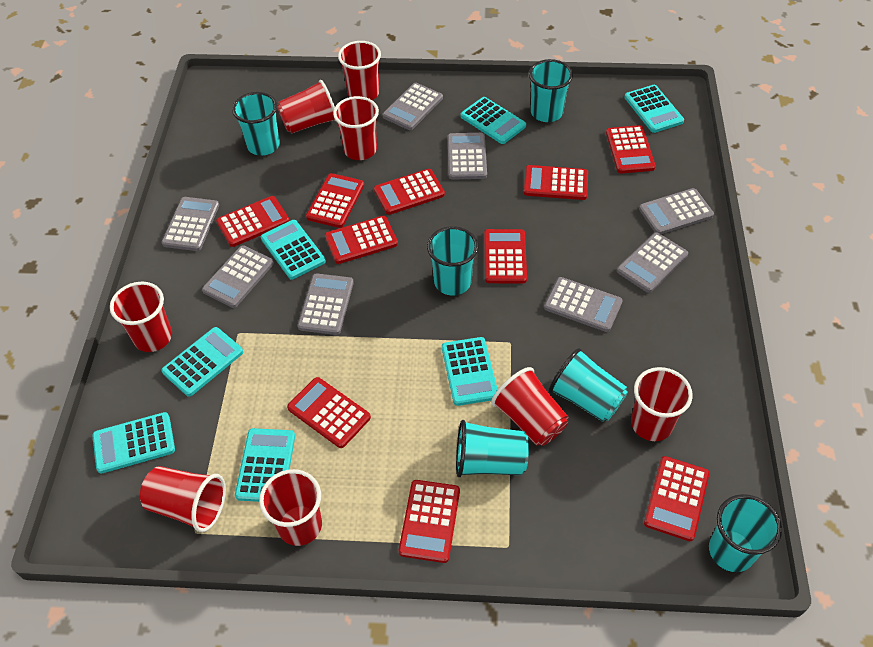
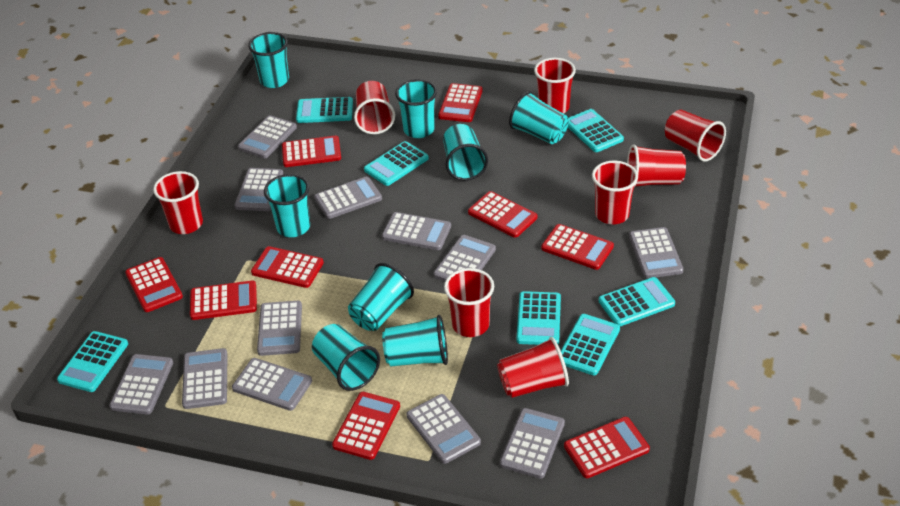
grey calculator: 8 -> 12
red calculator: 10 -> 9
turquoise cup: 6 -> 8

